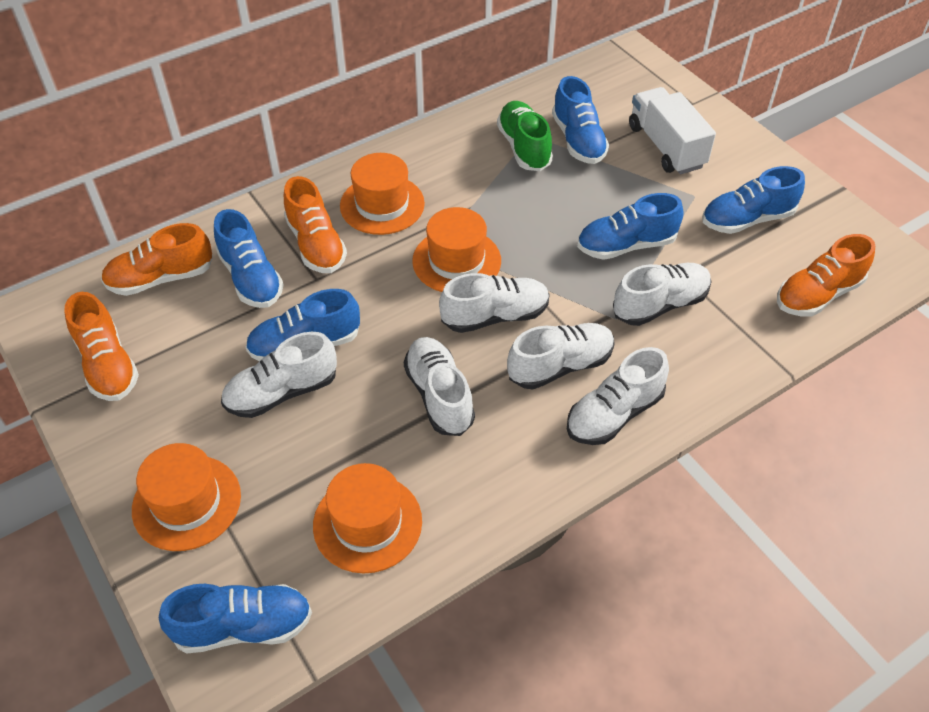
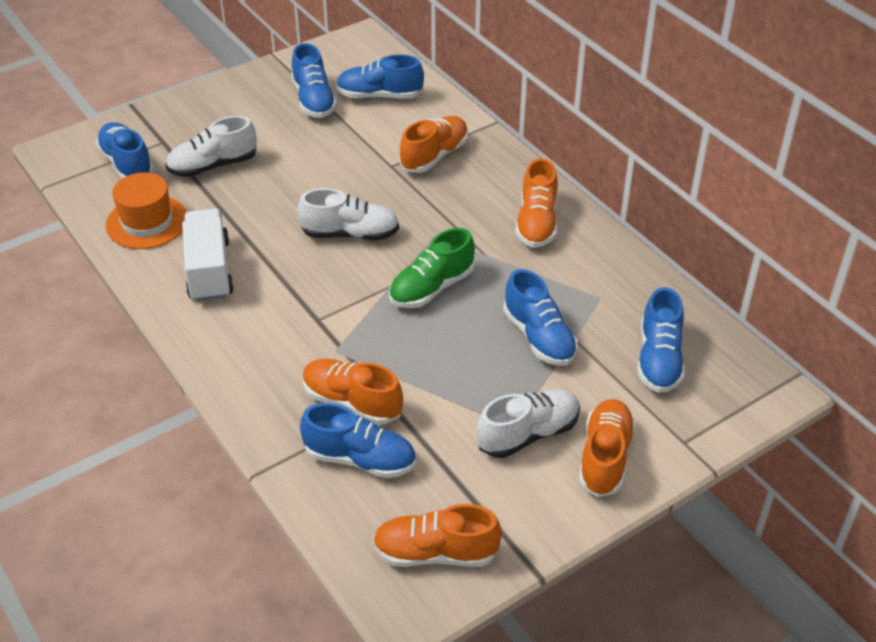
orange hat: 4 -> 1
orange shoe: 4 -> 5
white shoe: 6 -> 3

